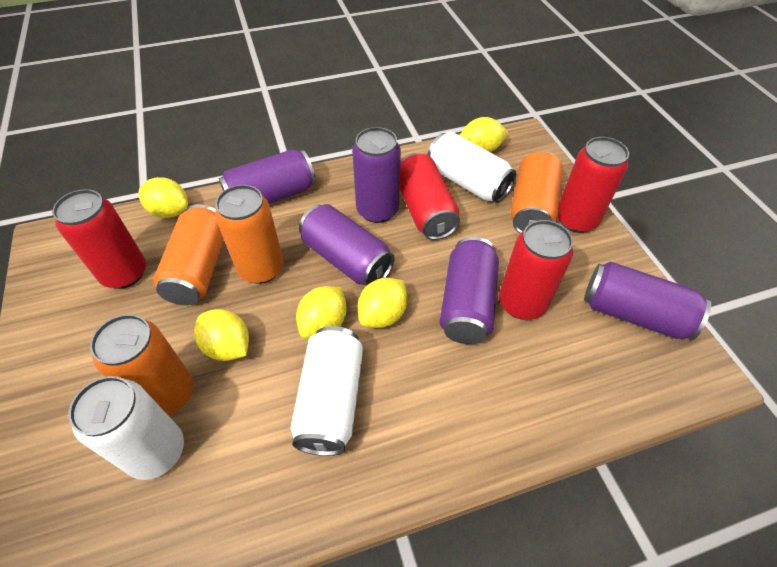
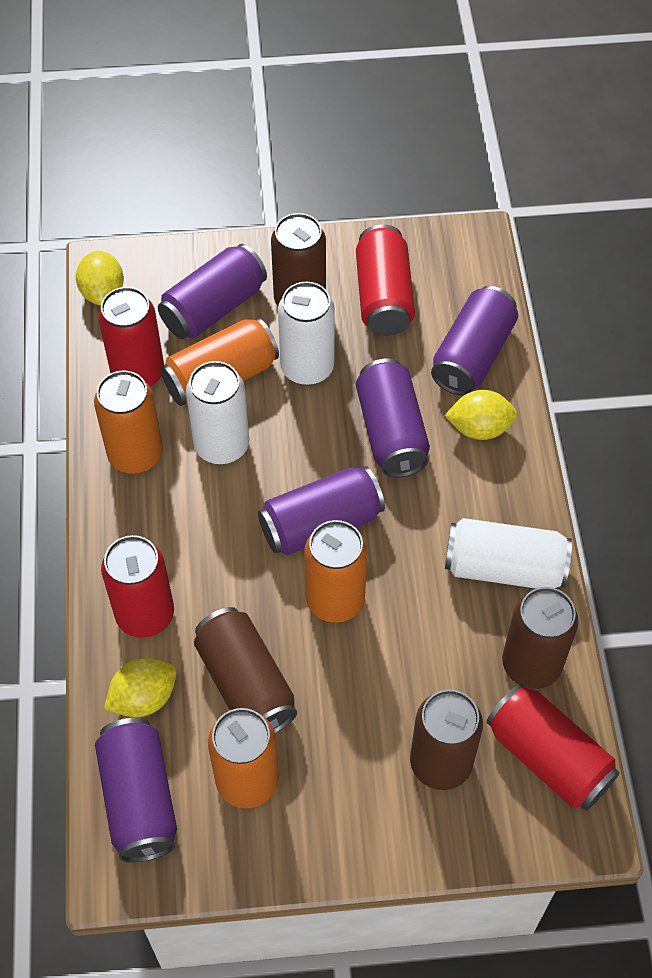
brown can: 0 -> 4
yellow lemon: 5 -> 3

